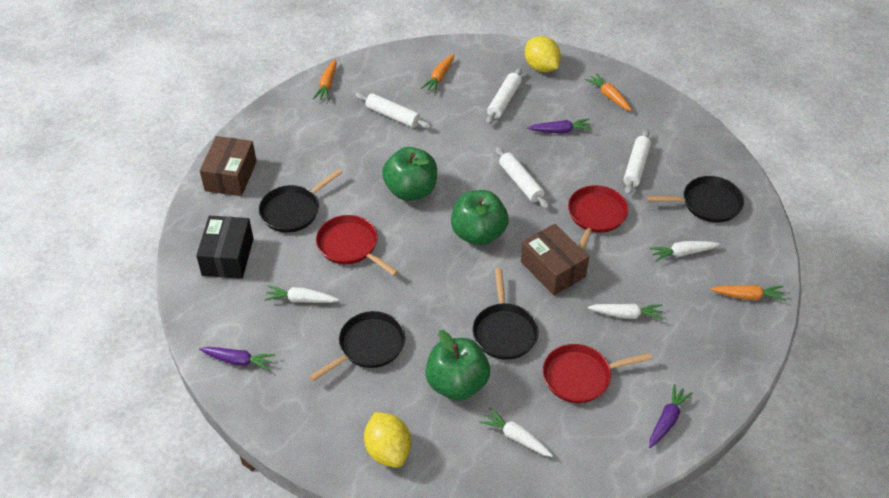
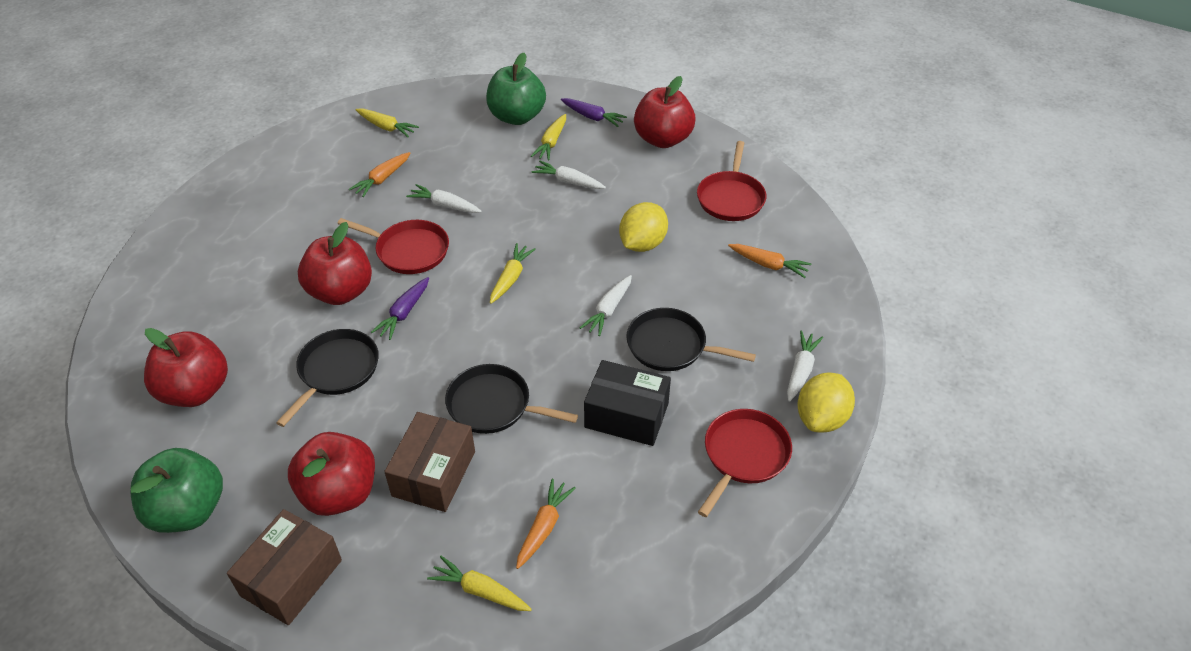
black pan: 4 -> 3
green apple: 3 -> 2
orange carrot: 4 -> 3
purple carrot: 3 -> 2
red apple: 0 -> 4
white rolling pin: 4 -> 0
yellow carrot: 0 -> 4

